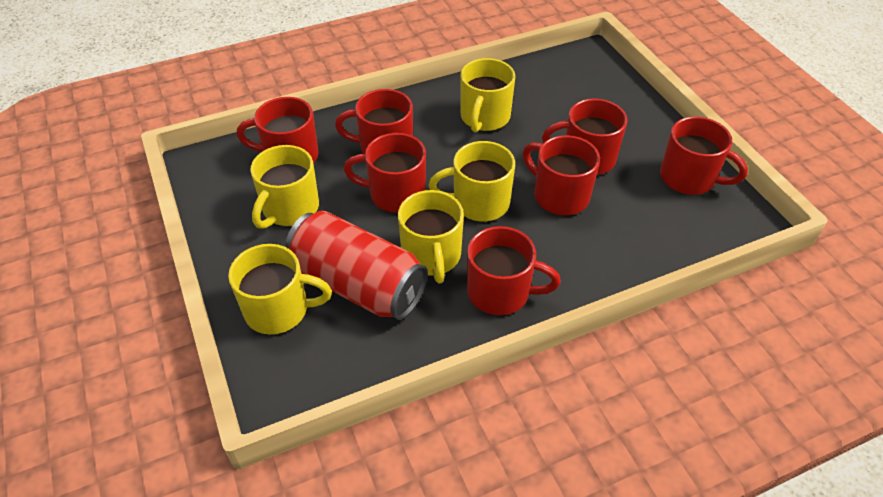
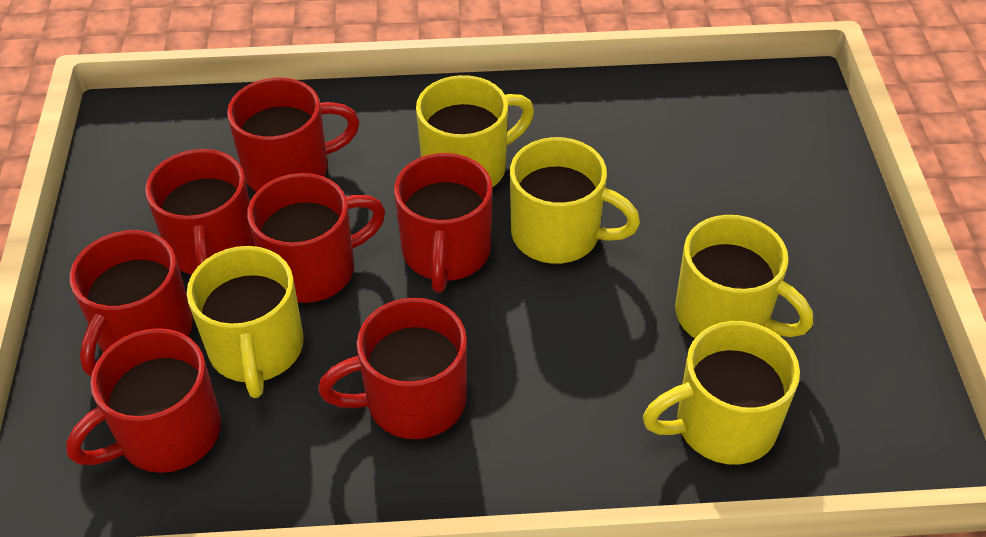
red can: 1 -> 0

